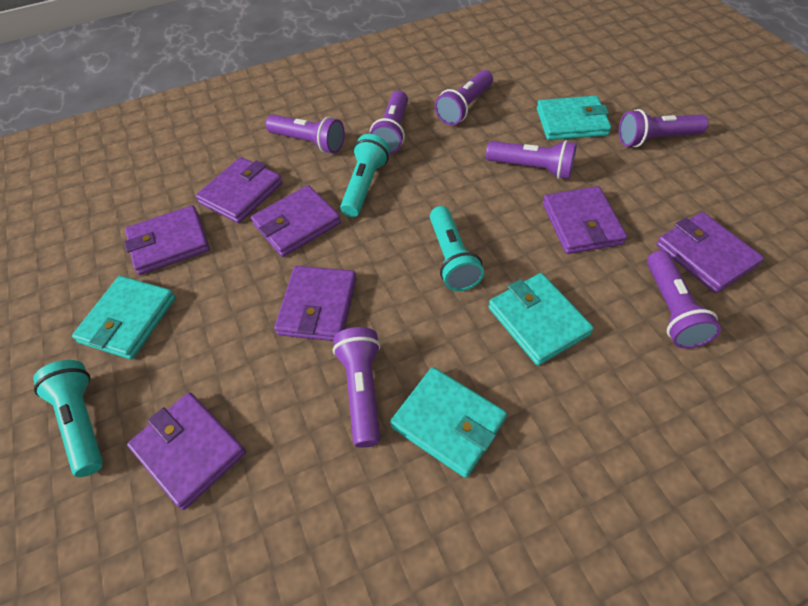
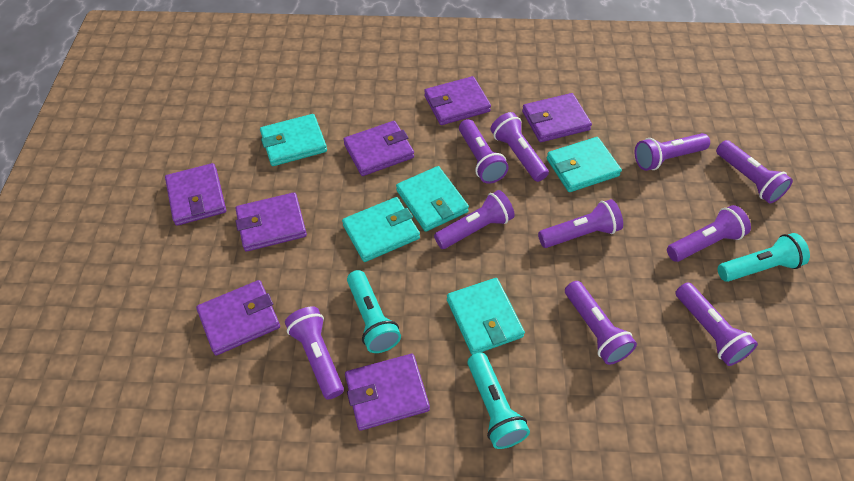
purple flashlight: 7 -> 10
turquoise wallet: 4 -> 5

